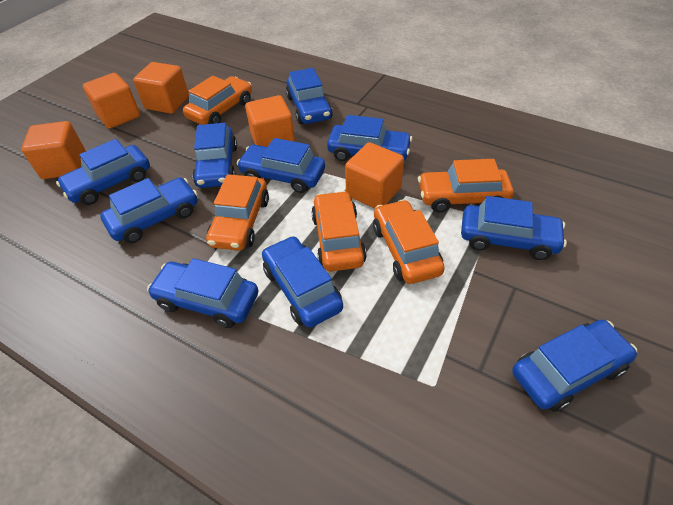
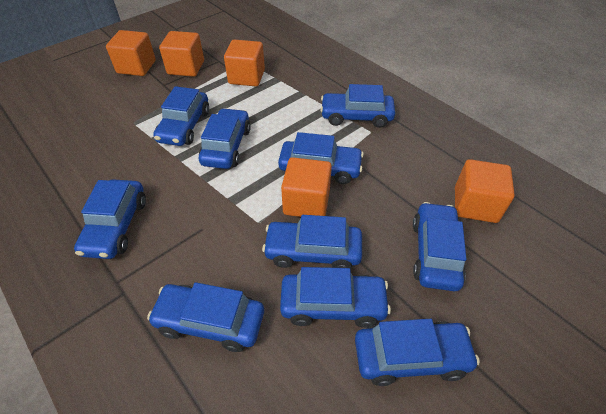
orange car: 5 -> 0

